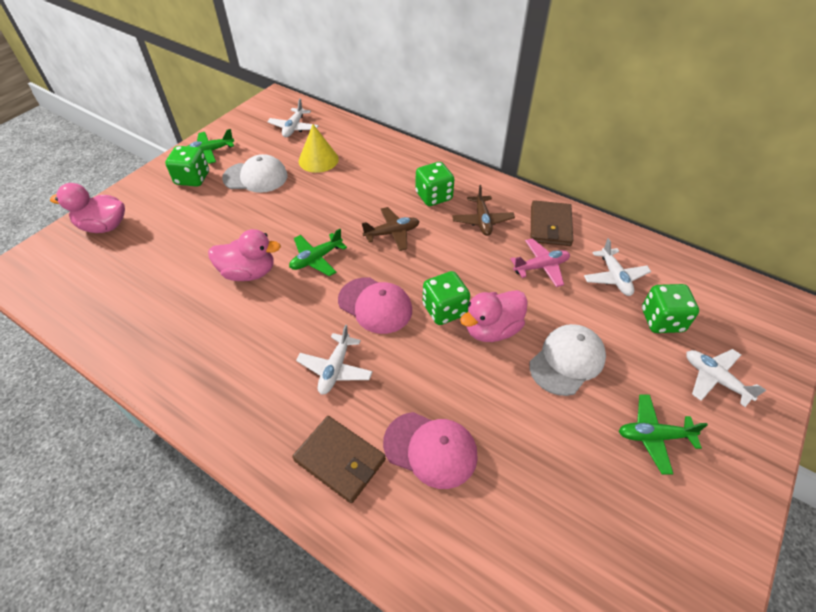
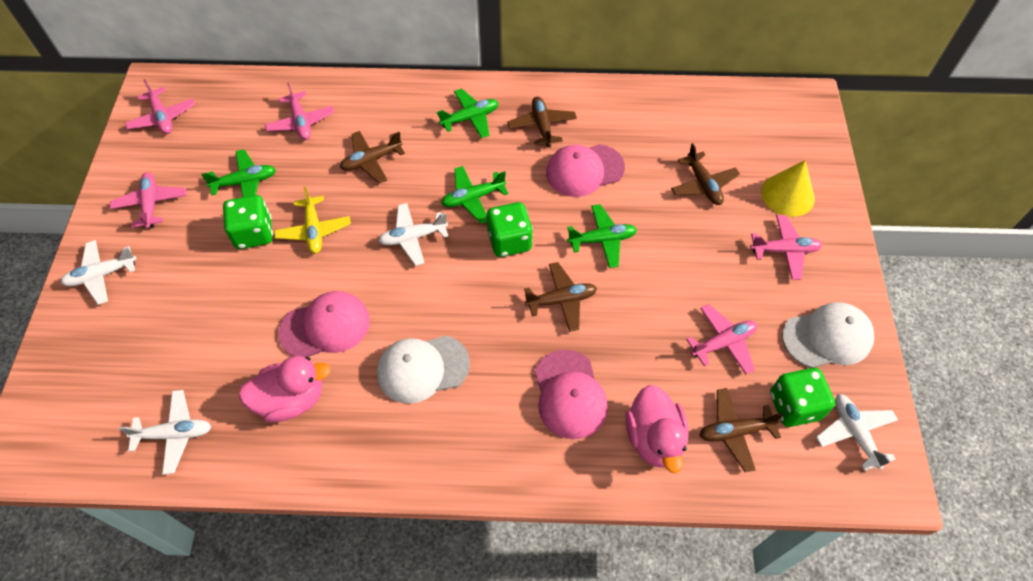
brown plane: 2 -> 5
brown wallet: 2 -> 0
green dice: 4 -> 3
green plane: 3 -> 4
pink cap: 2 -> 3
pink duck: 3 -> 2
pink plane: 1 -> 5
yellow plane: 0 -> 1

